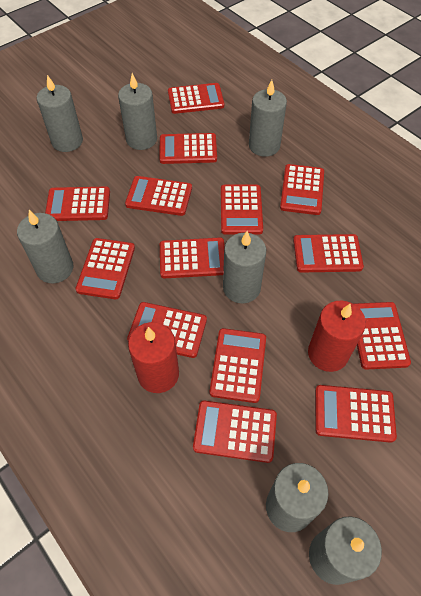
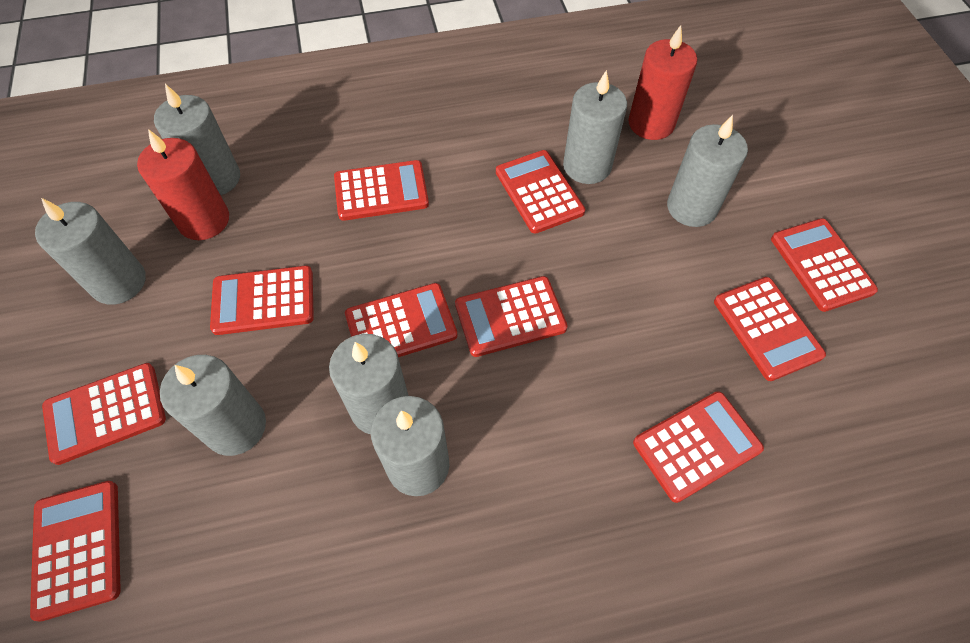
red calculator: 14 -> 10

